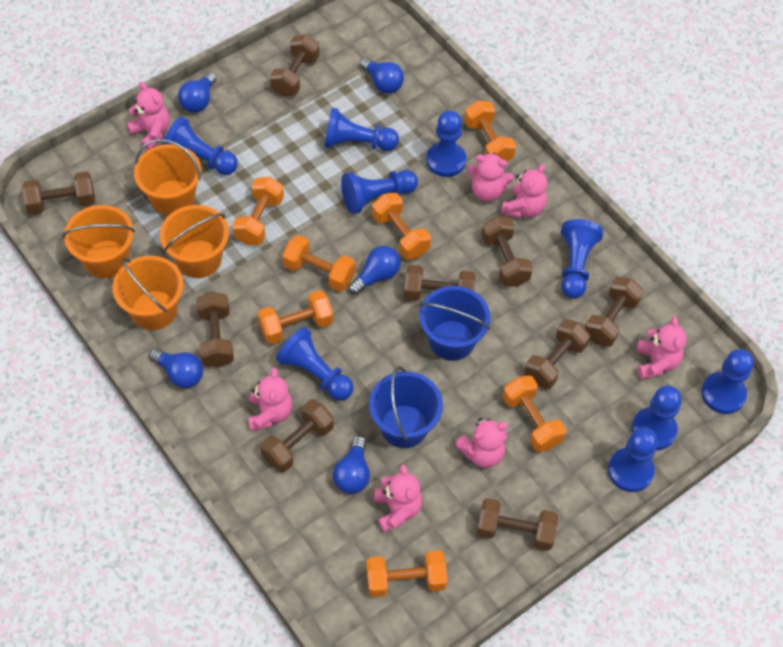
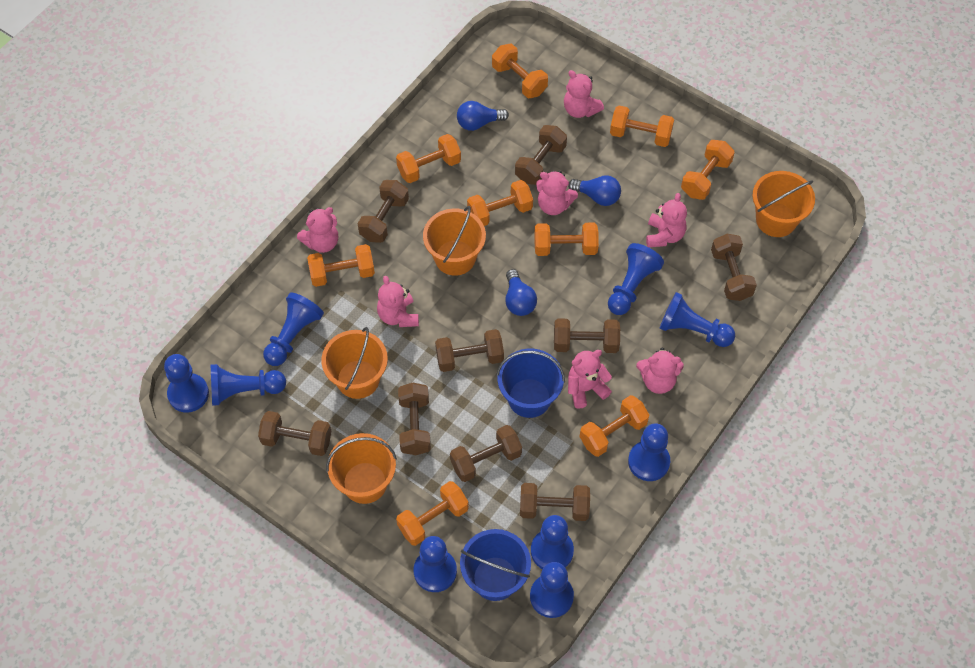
blue light bulb: 5 -> 3
orange dumbbell: 7 -> 9

